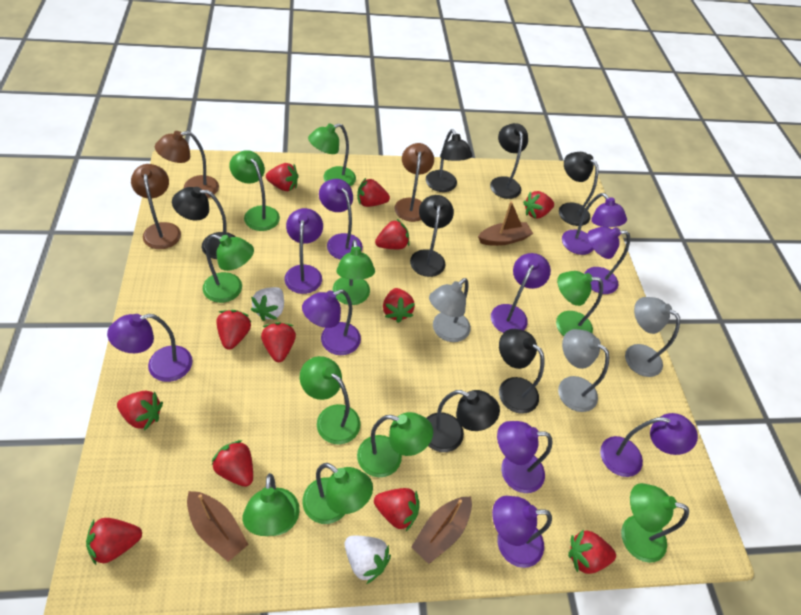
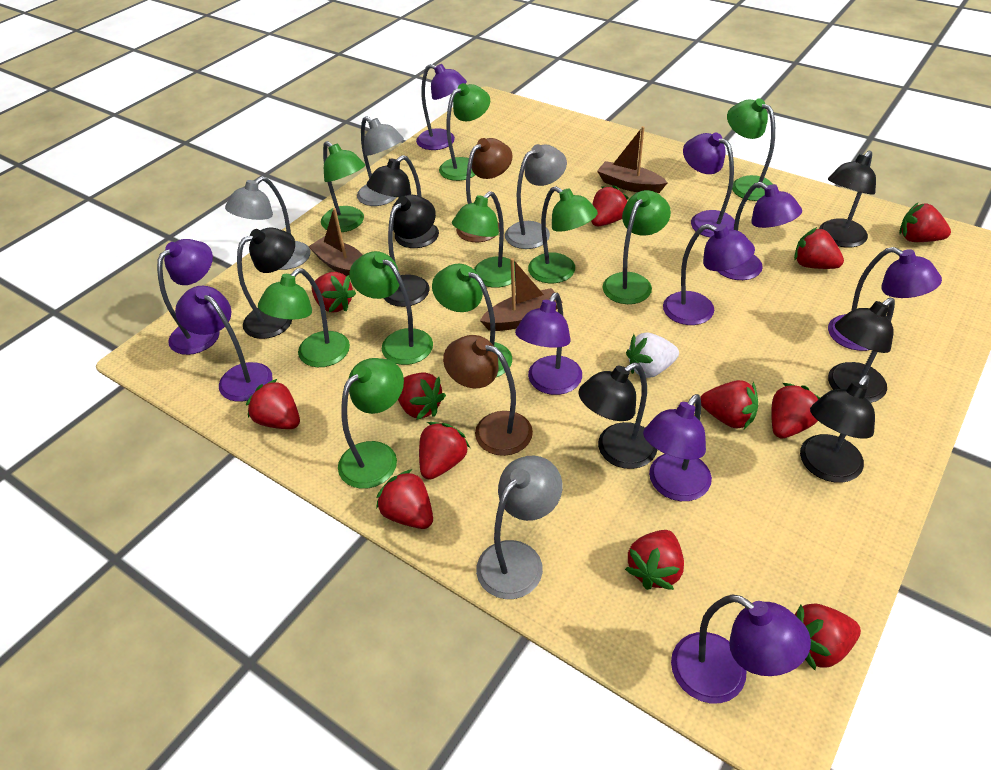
brown lamp: 3 -> 2
grey lamp: 3 -> 4
white strawberry: 2 -> 1

